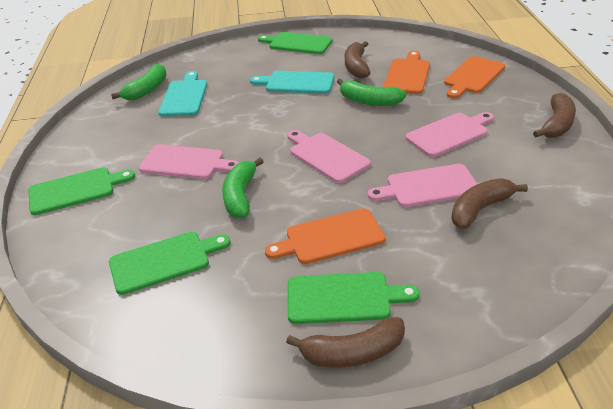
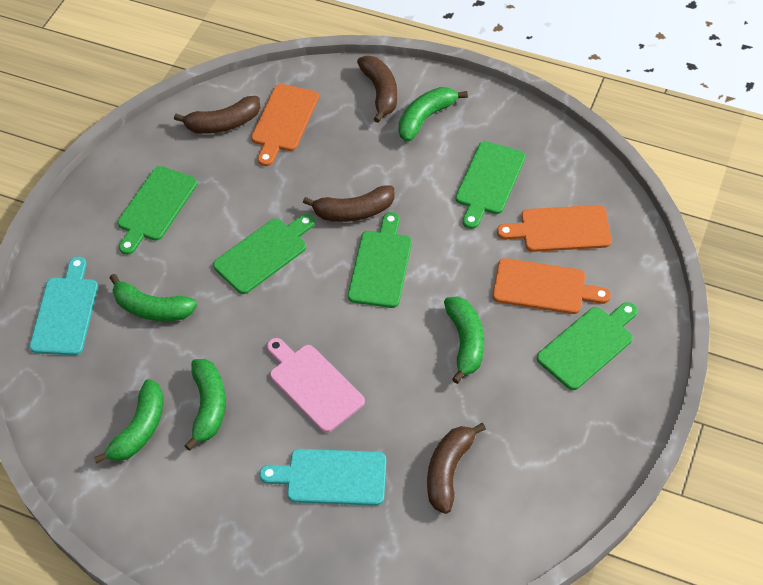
green banana: 3 -> 5
green cutting board: 4 -> 5
pink cutting board: 4 -> 1

